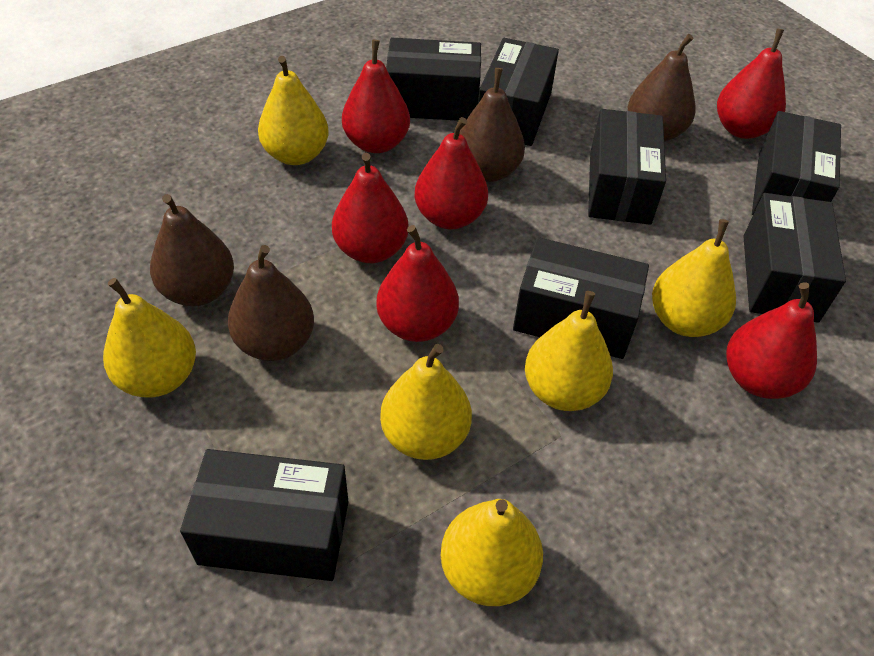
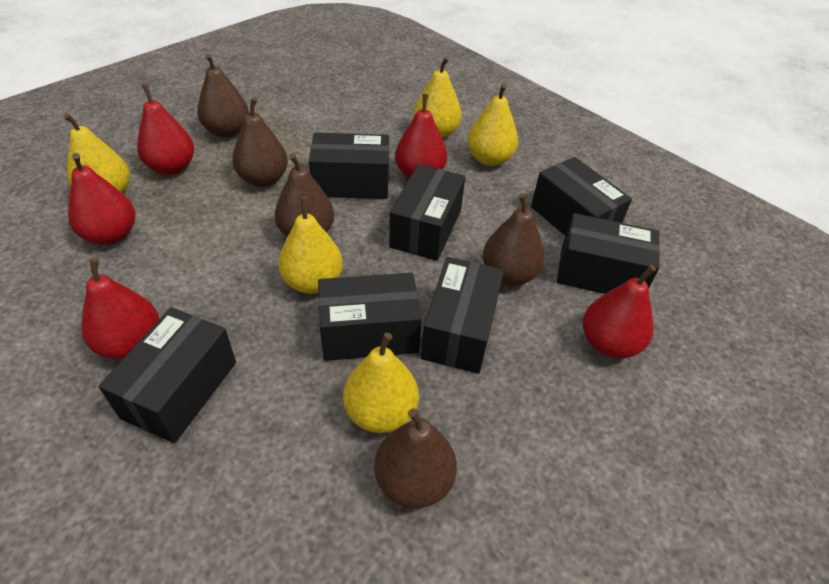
brown pear: 4 -> 5
red pear: 6 -> 5
yellow pear: 6 -> 5

